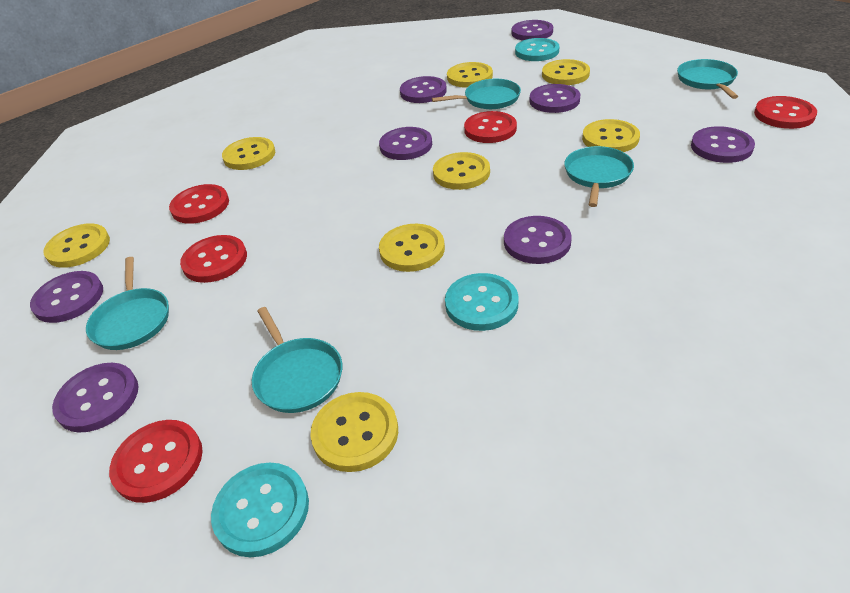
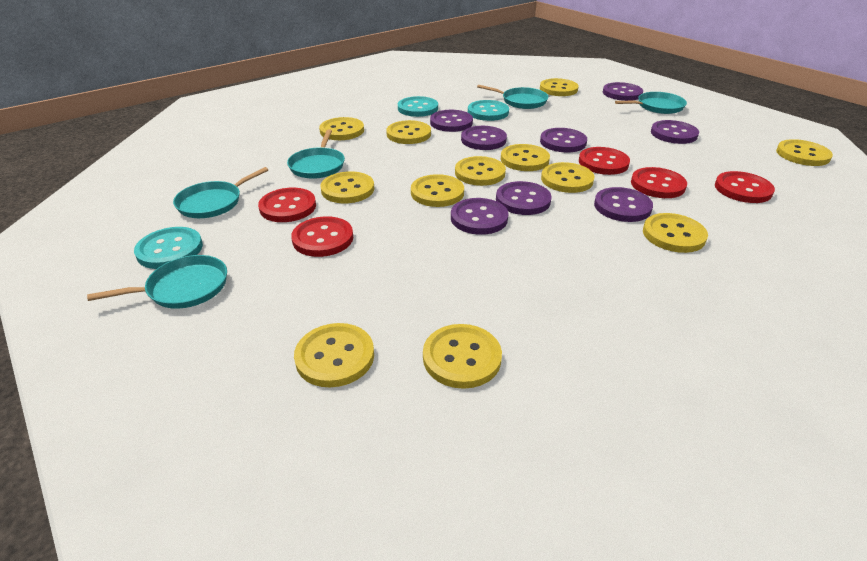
yellow button: 8 -> 12

